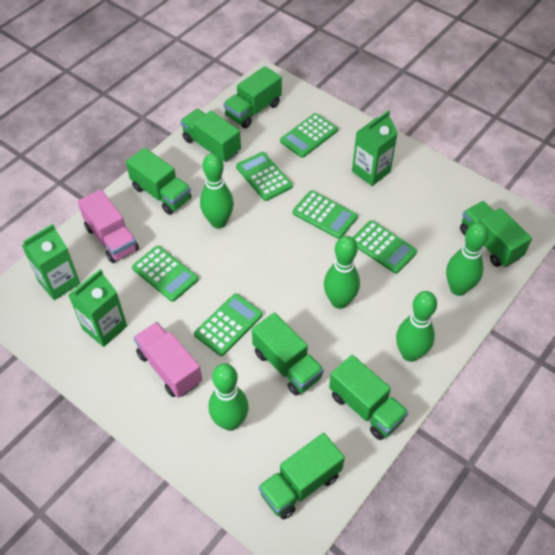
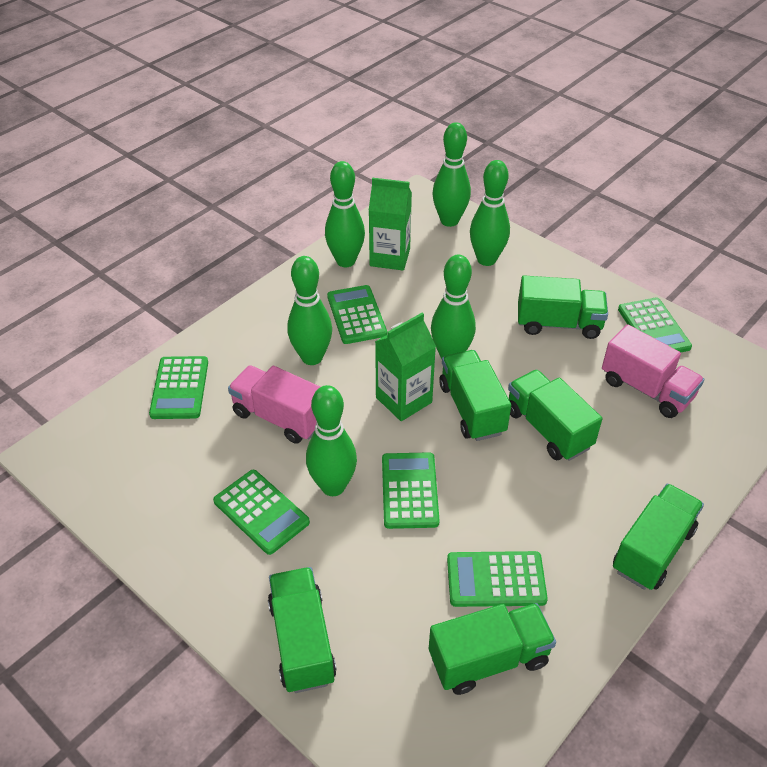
green bowling pin: 5 -> 6
green carton: 3 -> 2
green truck: 7 -> 6

